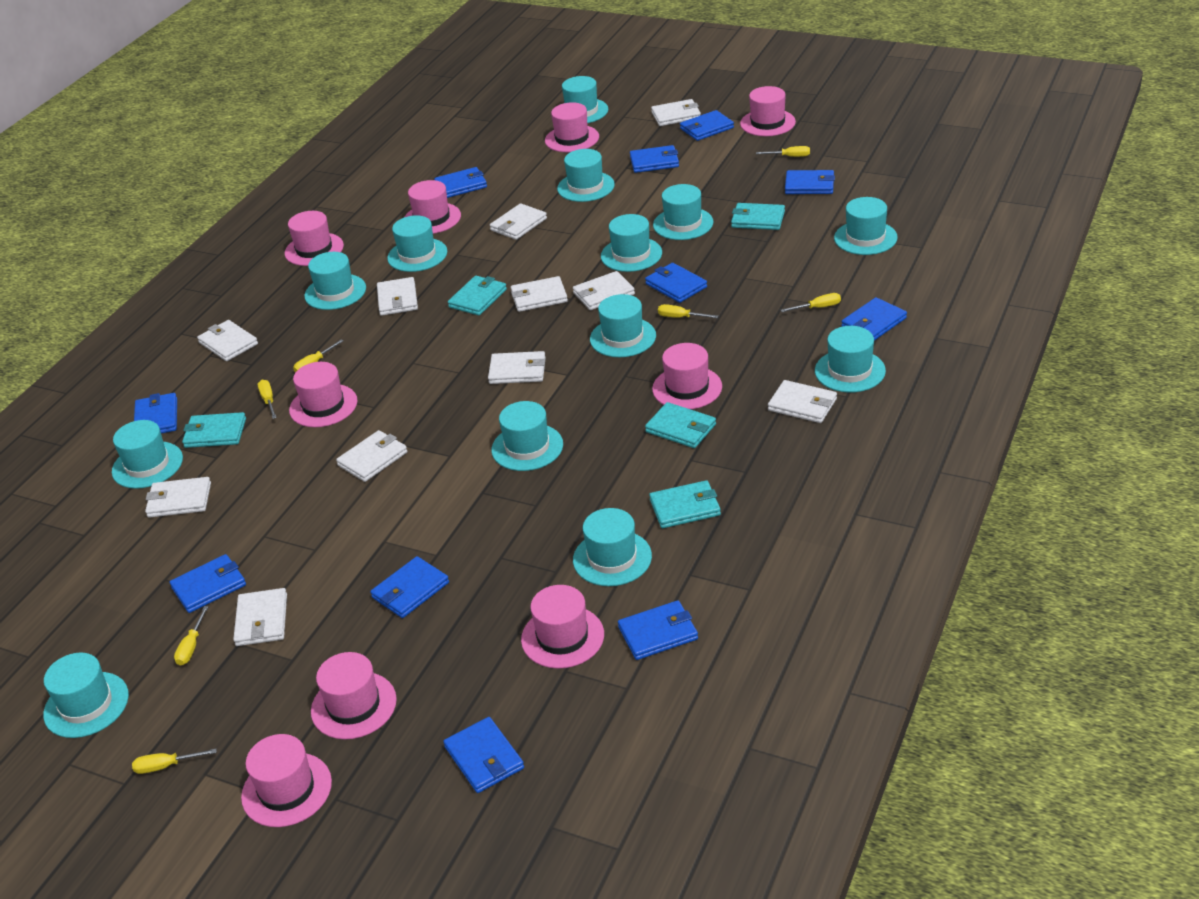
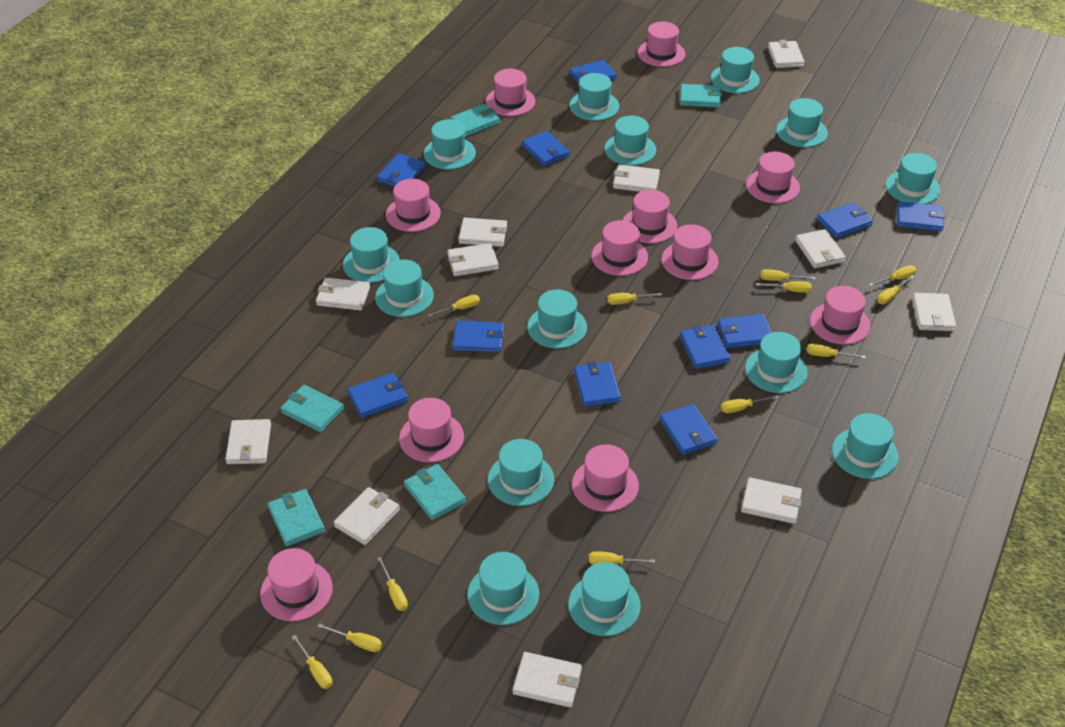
pink hat: 9 -> 11
turquoise hat: 13 -> 14
yellow screwdriver: 7 -> 12

